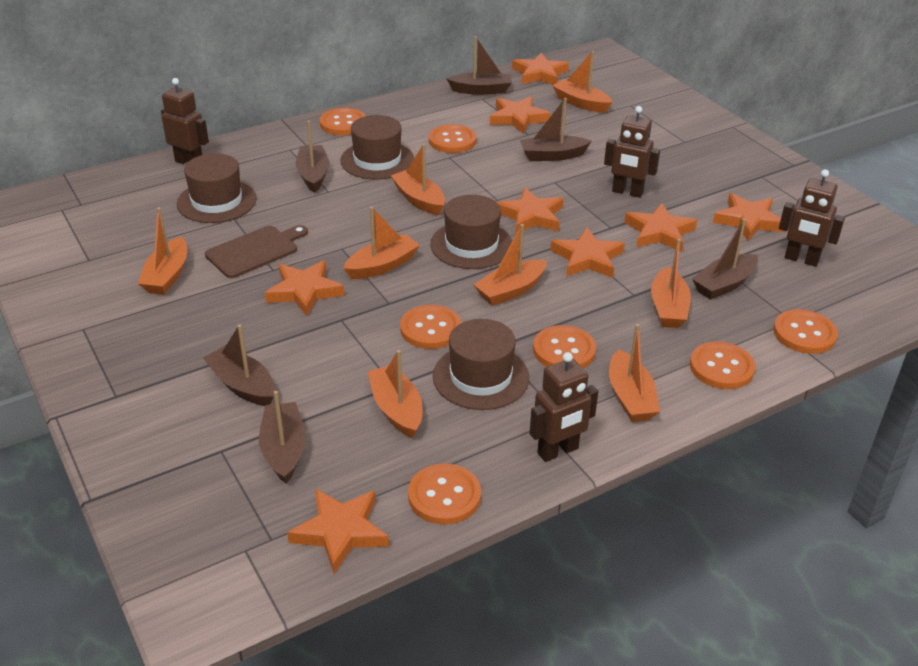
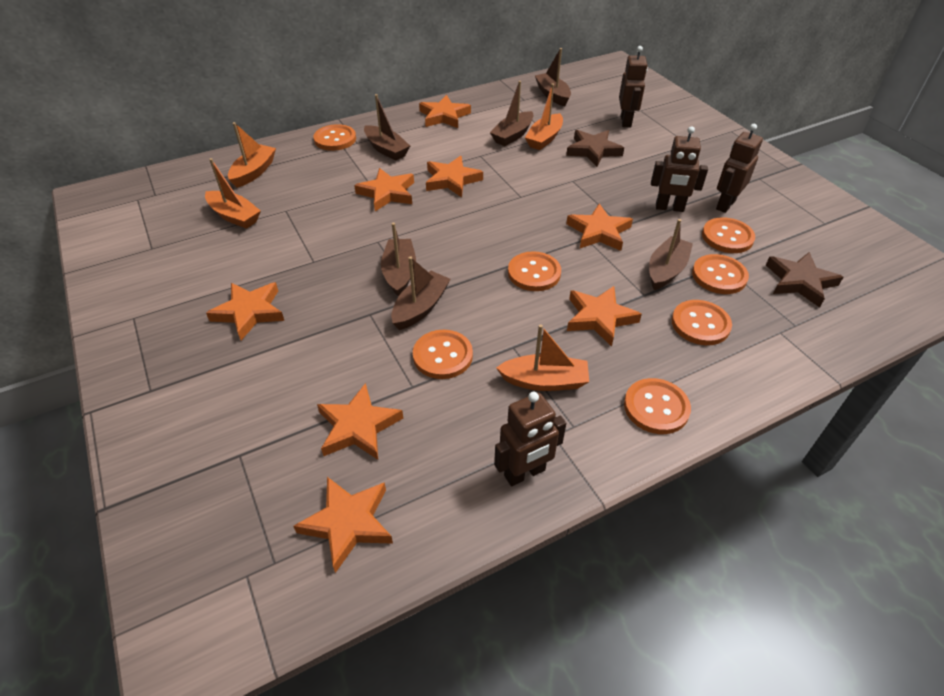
brown cutting board: 1 -> 0
brown hat: 4 -> 0
brown star: 0 -> 2
orange boat: 8 -> 4

